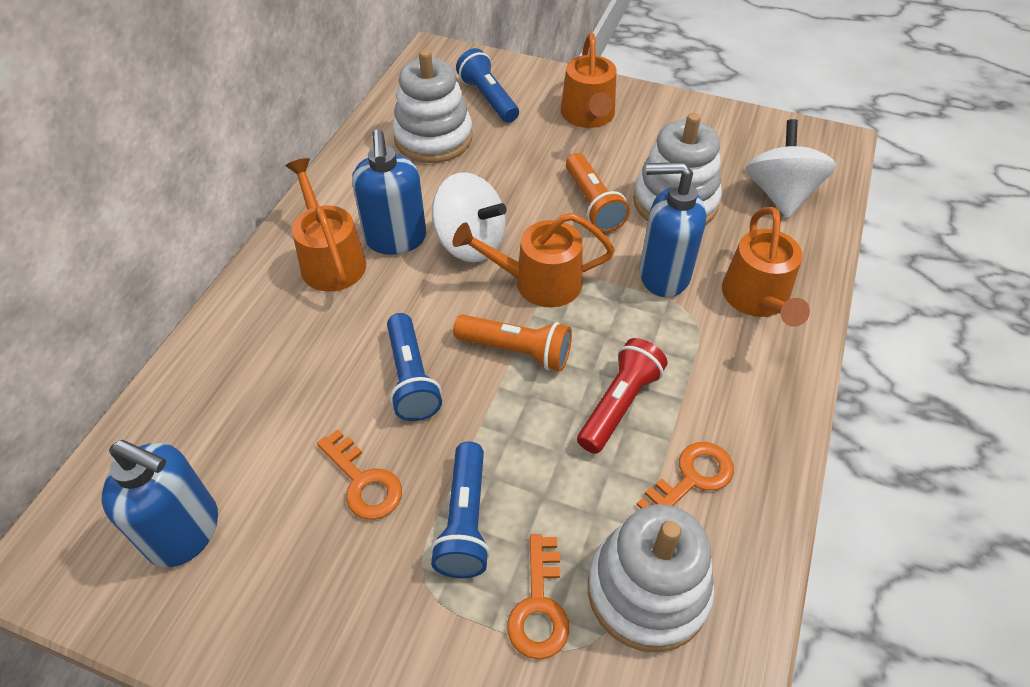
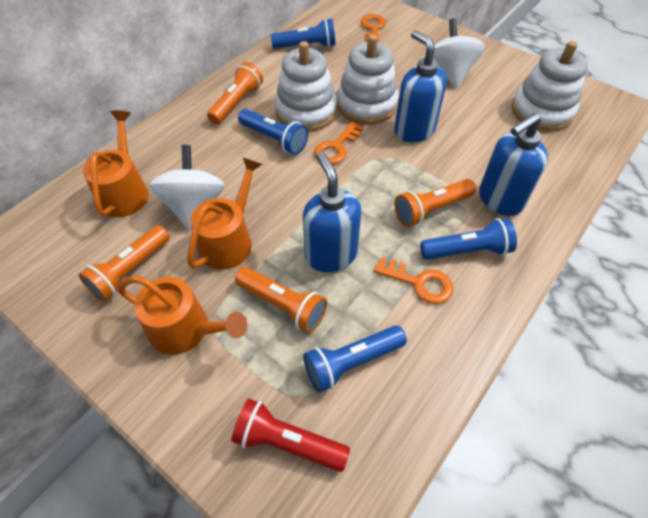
blue flashlight: 3 -> 4
orange flashlight: 2 -> 4
orange watering can: 4 -> 3

